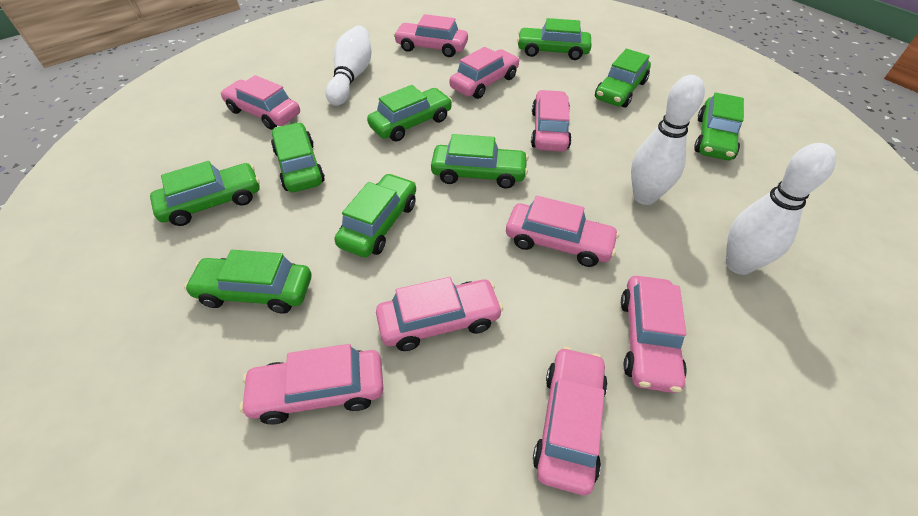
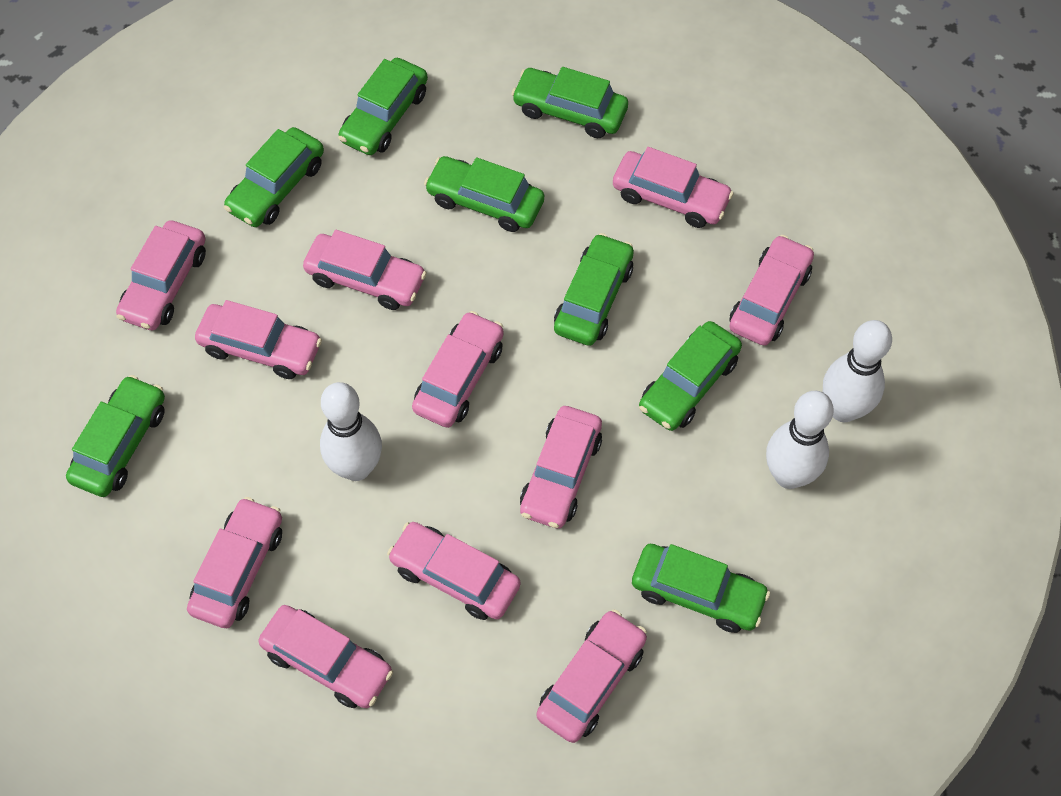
green car: 9 -> 8
pink car: 9 -> 11

